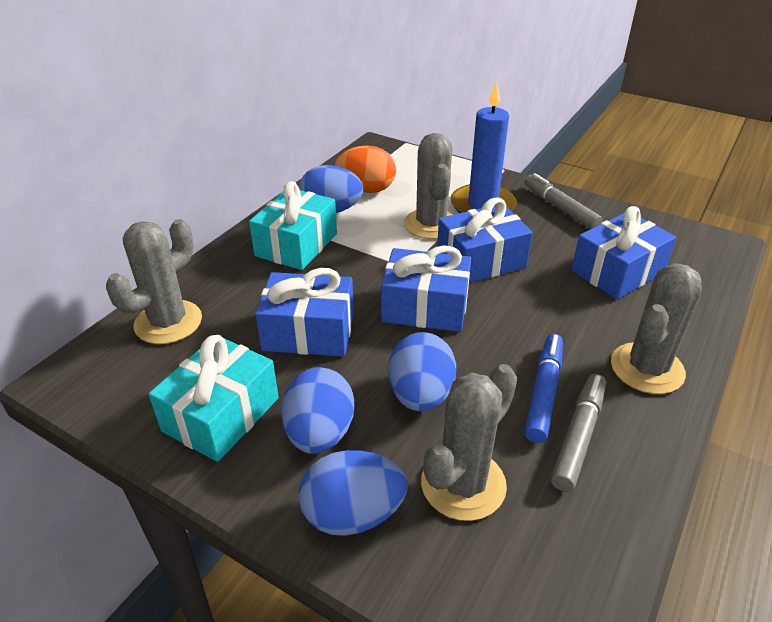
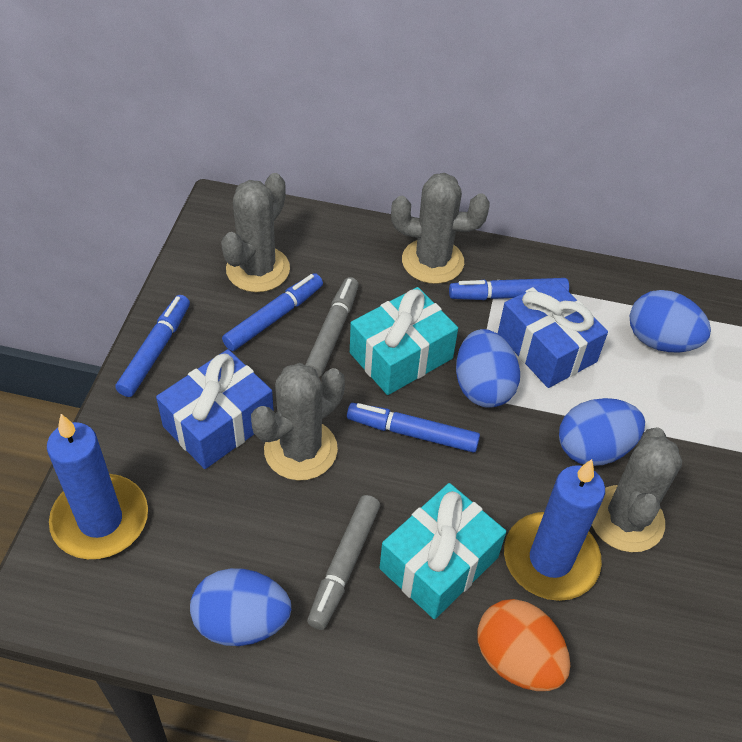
blue candle: 1 -> 2
blue gift: 4 -> 2
blue marker: 1 -> 4

